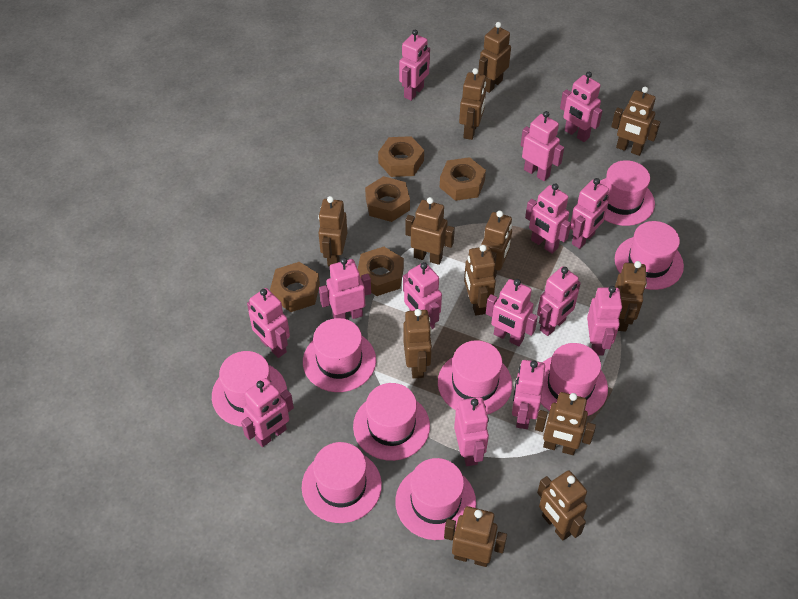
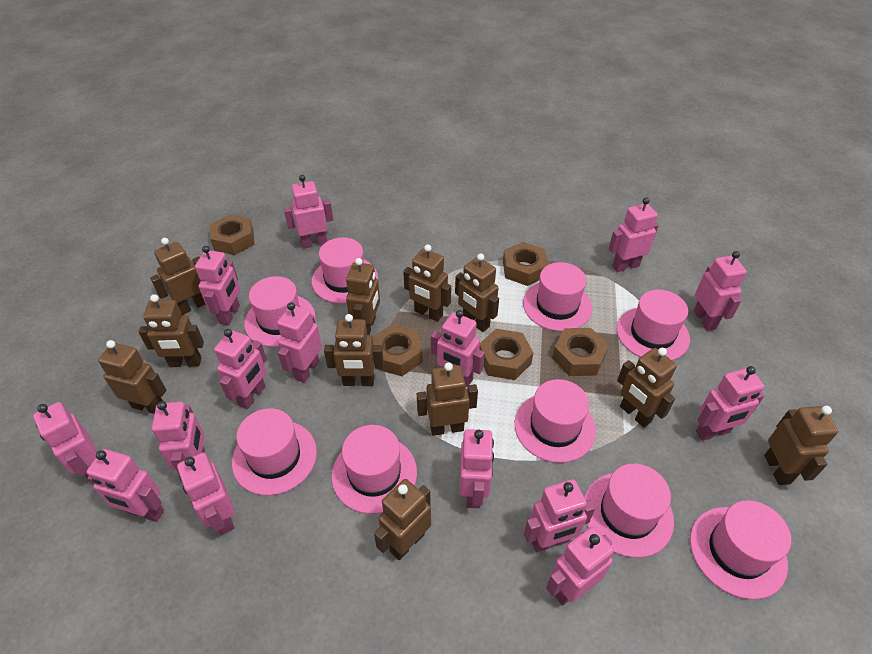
brown robot: 12 -> 11
pink robot: 14 -> 15

